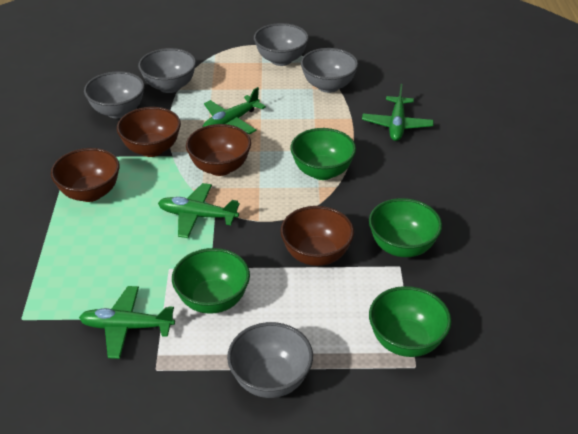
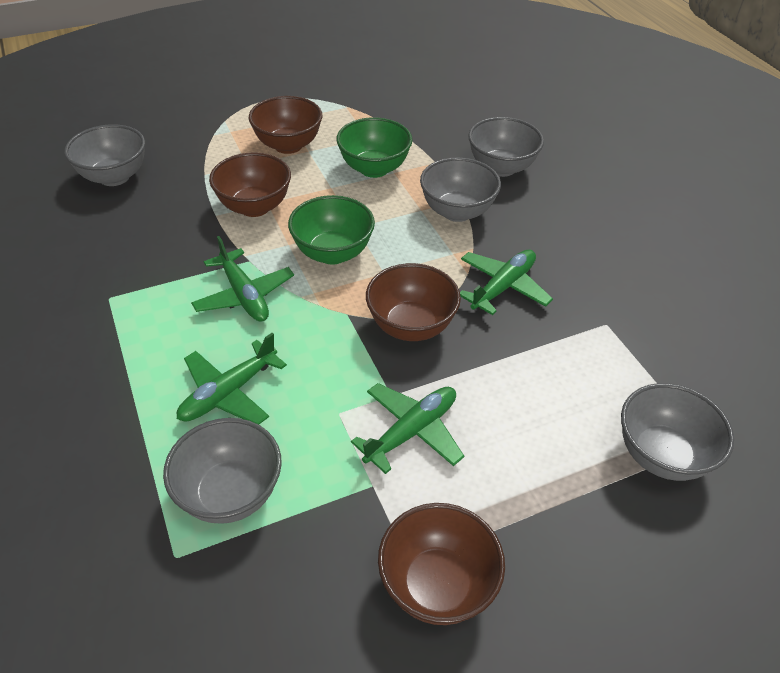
green bowl: 4 -> 2

